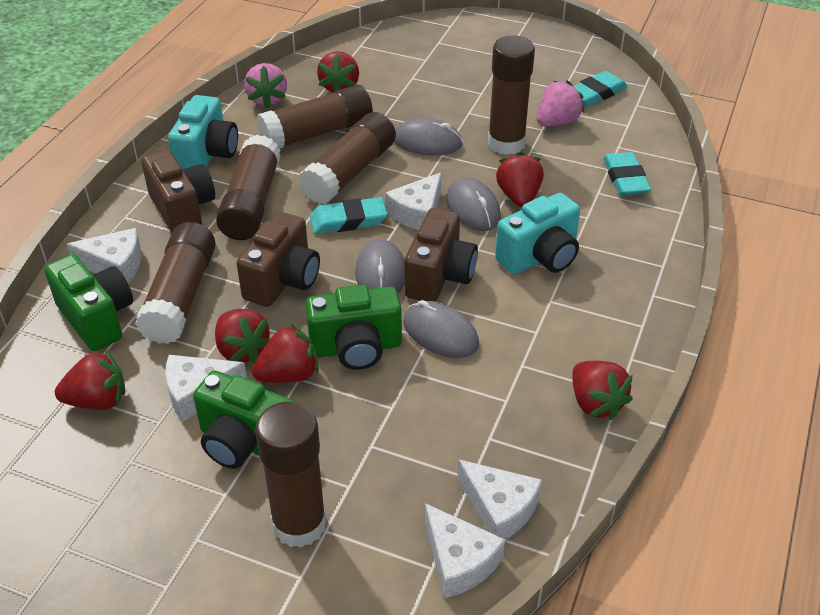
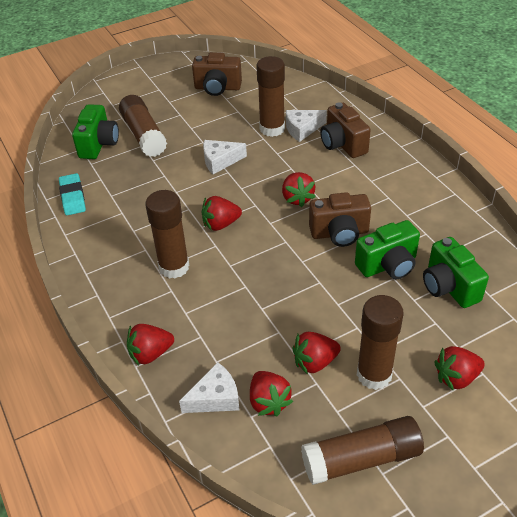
brown glue stick: 6 -> 5
grey mouse: 4 -> 0
pink strawberry: 2 -> 0
turquoise camera: 2 -> 0
turquoise eraser: 3 -> 1
white cheese: 5 -> 3

